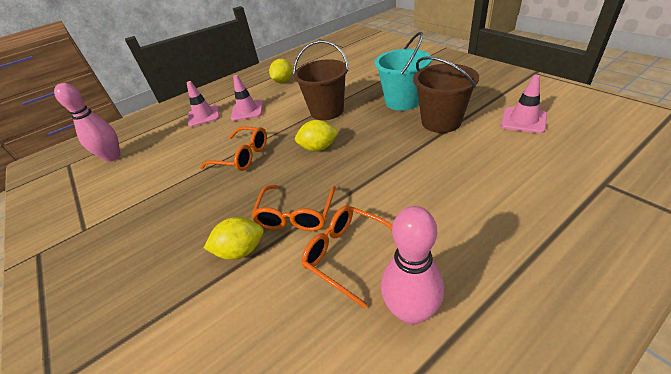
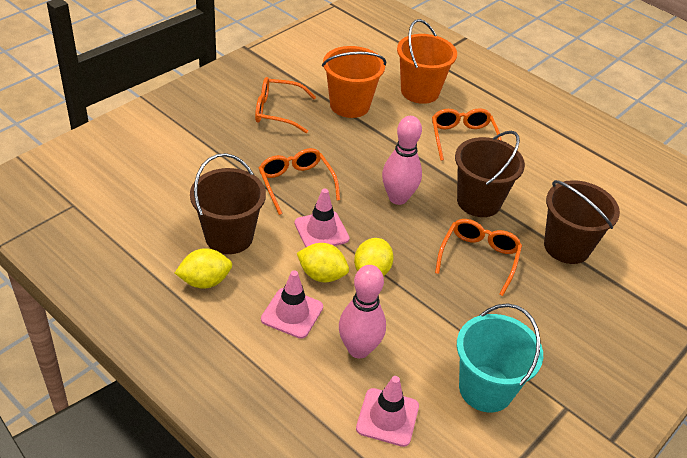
brown bucket: 2 -> 3
orange bucket: 0 -> 2
orange glasses: 3 -> 4

